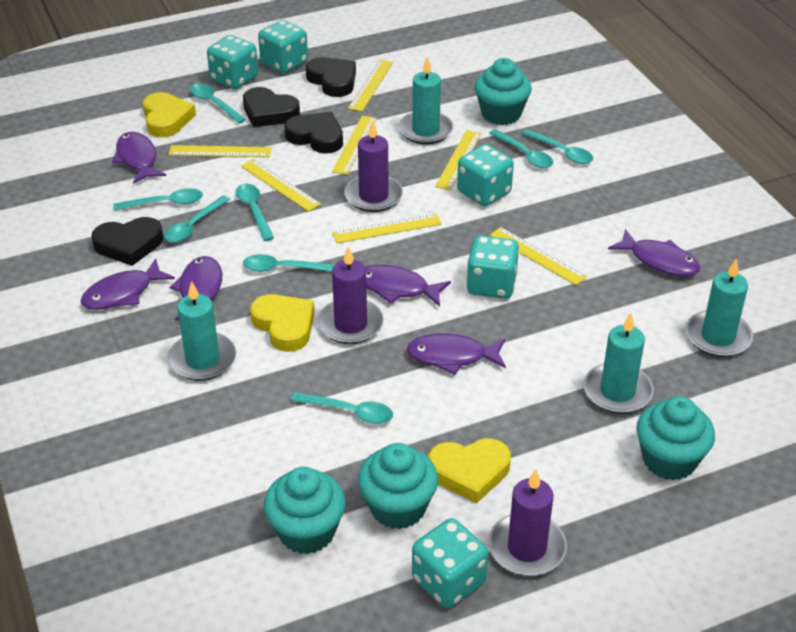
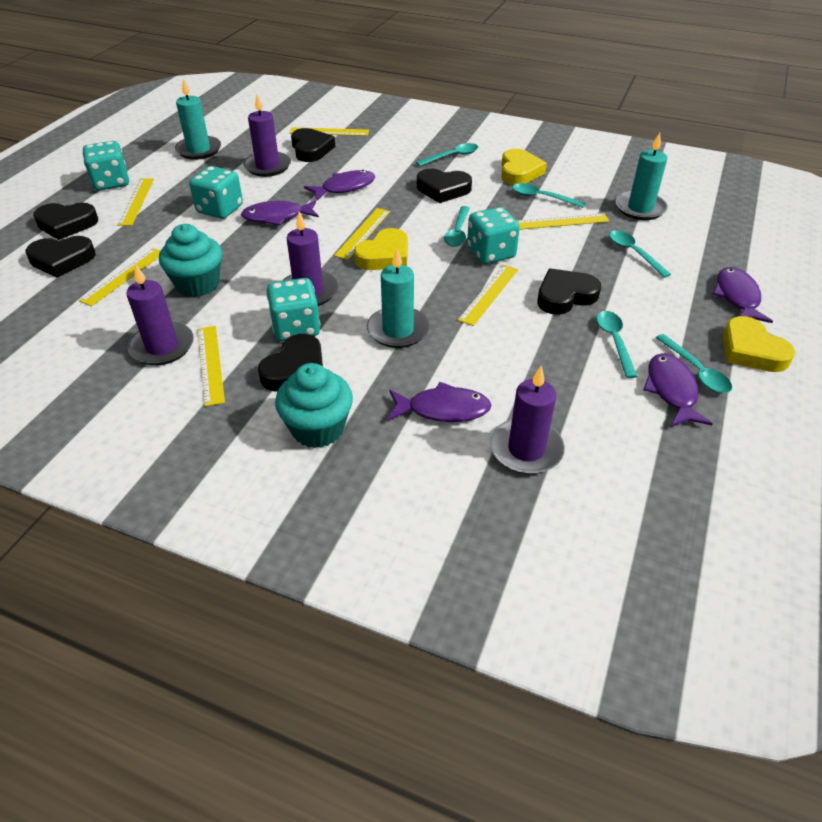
black heart: 4 -> 6
purple candle: 3 -> 4
purple fish: 6 -> 5
turquoise candle: 4 -> 3
turquoise cupcake: 4 -> 2
turquoise dice: 5 -> 4
turquoise spoon: 8 -> 6

